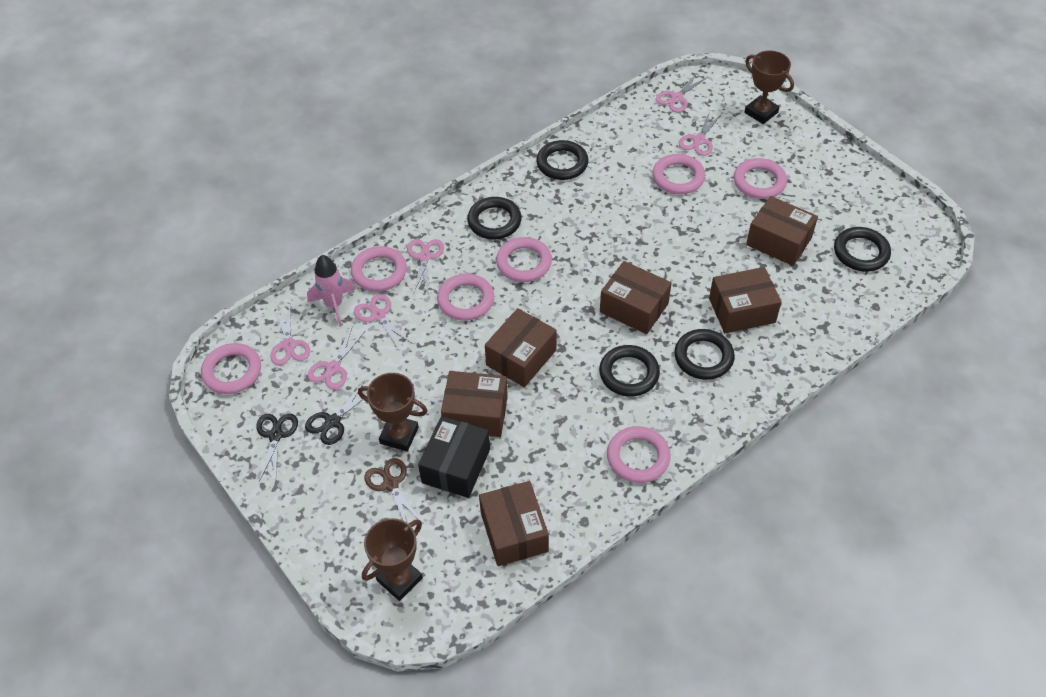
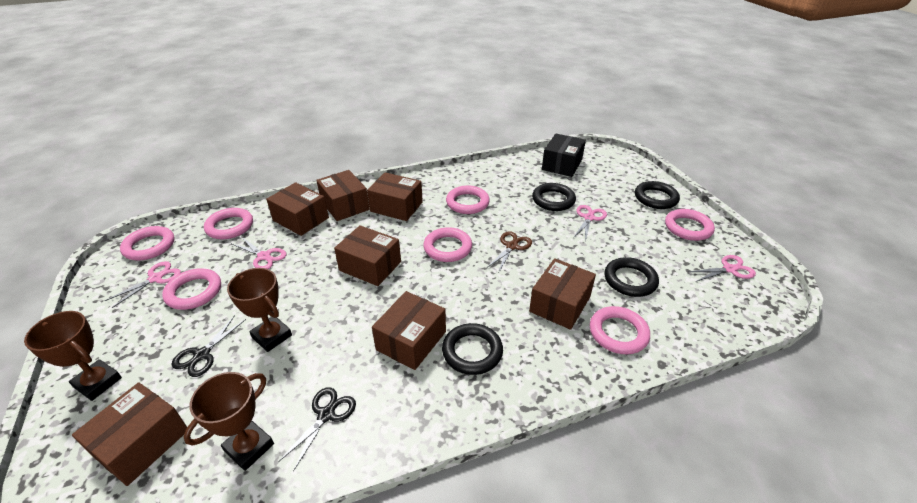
black ring: 5 -> 4
brown box: 6 -> 7
pink rocket: 1 -> 0
pink scissors: 6 -> 4

